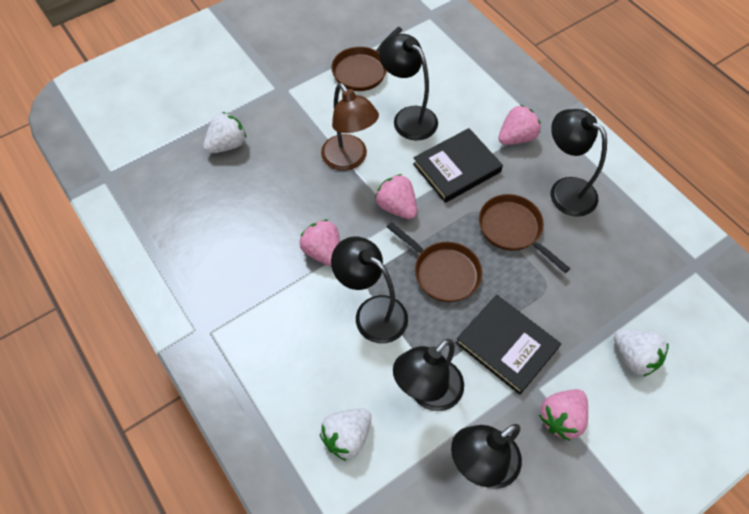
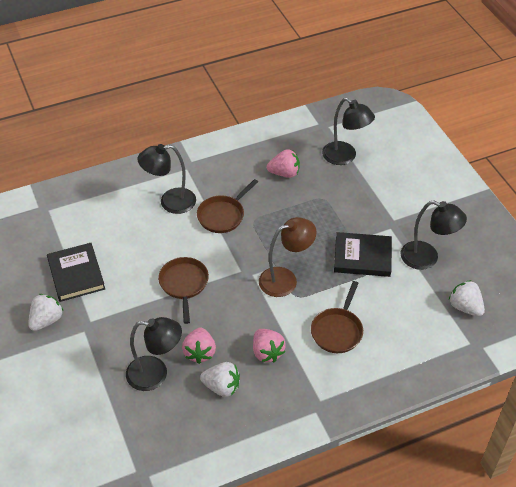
black lamp: 5 -> 4
pink strawberry: 4 -> 3

